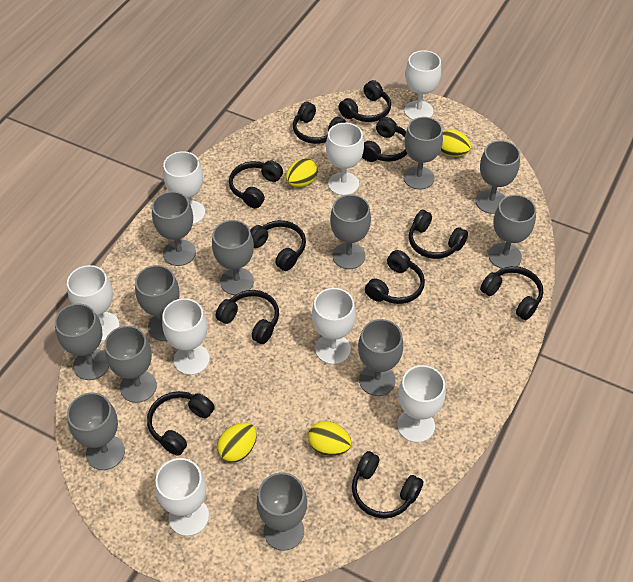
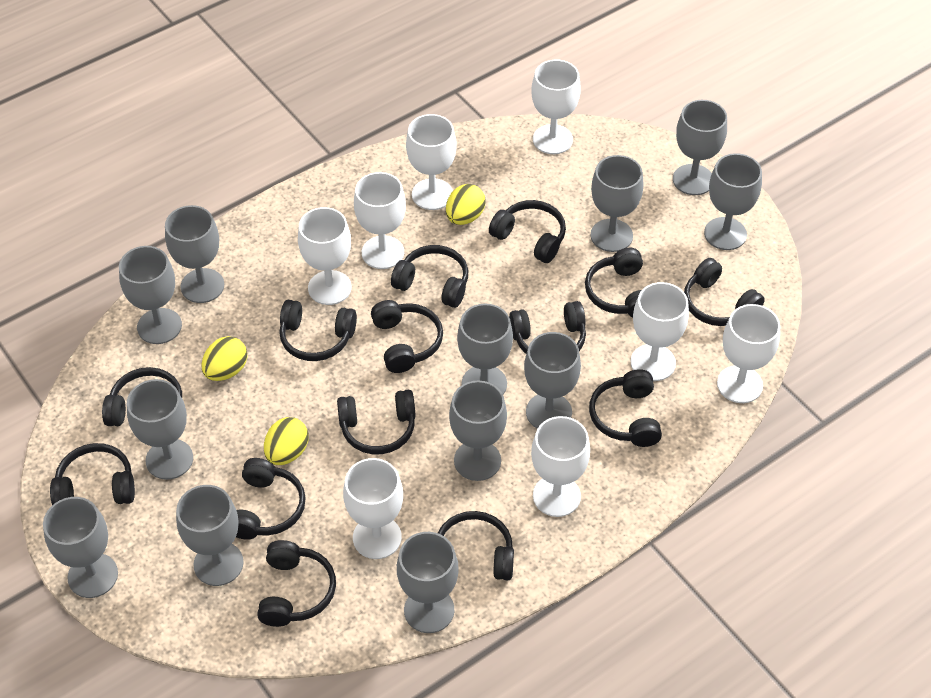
black headphones: 11 -> 14
yellow egg: 4 -> 3

